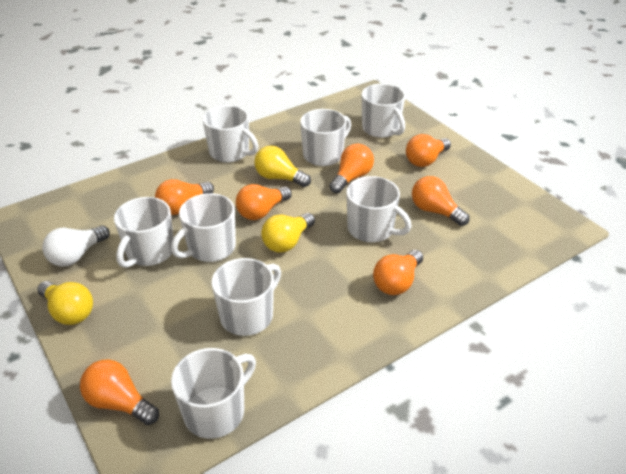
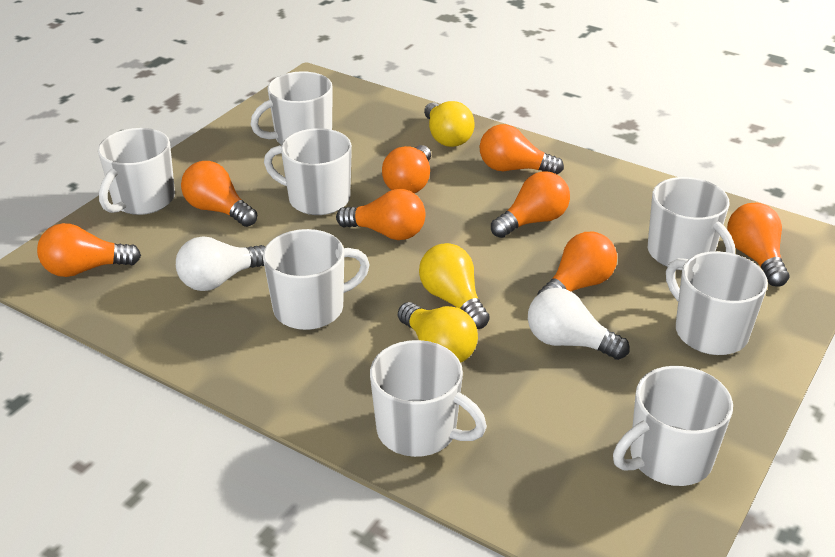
orange light bulb: 7 -> 8
white light bulb: 1 -> 2

